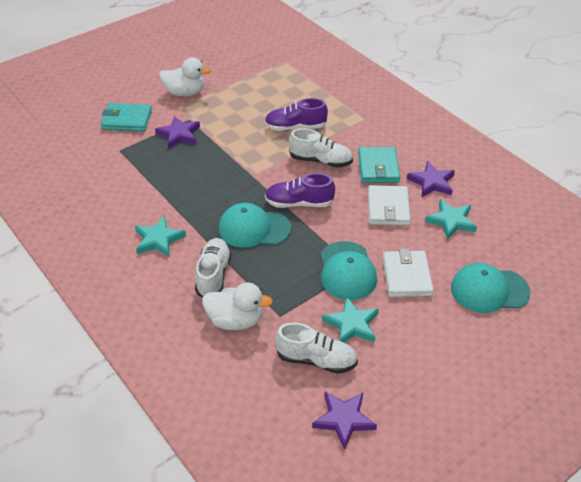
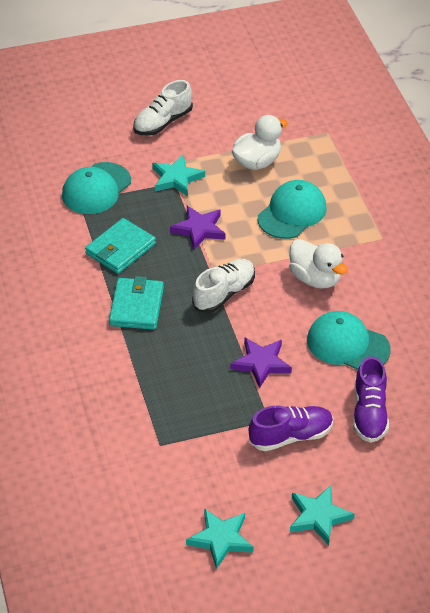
purple star: 3 -> 2
white shoe: 3 -> 2
white wallet: 2 -> 0

